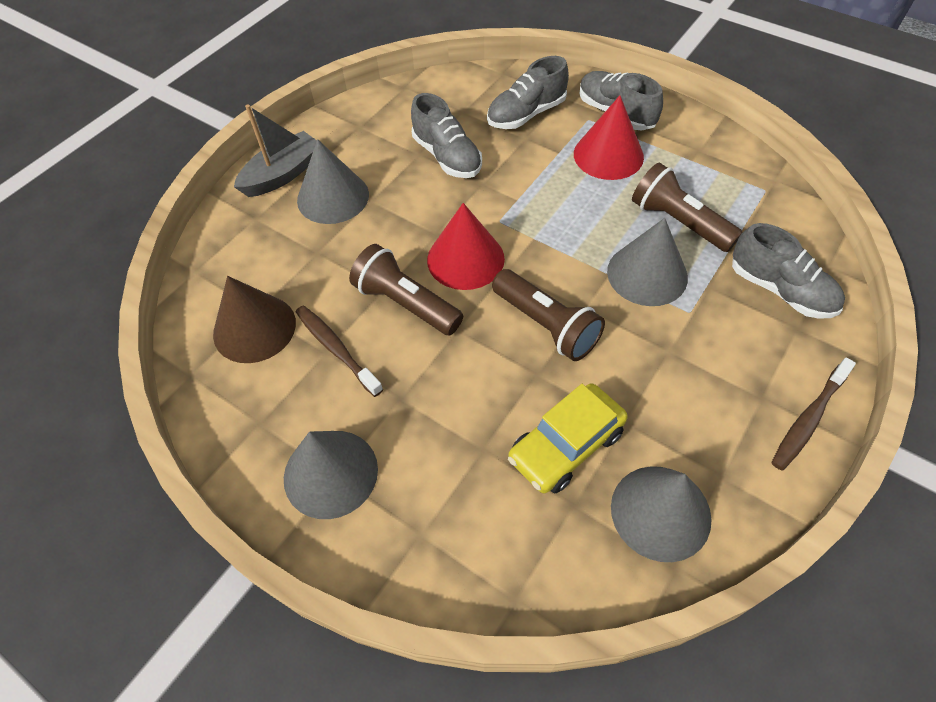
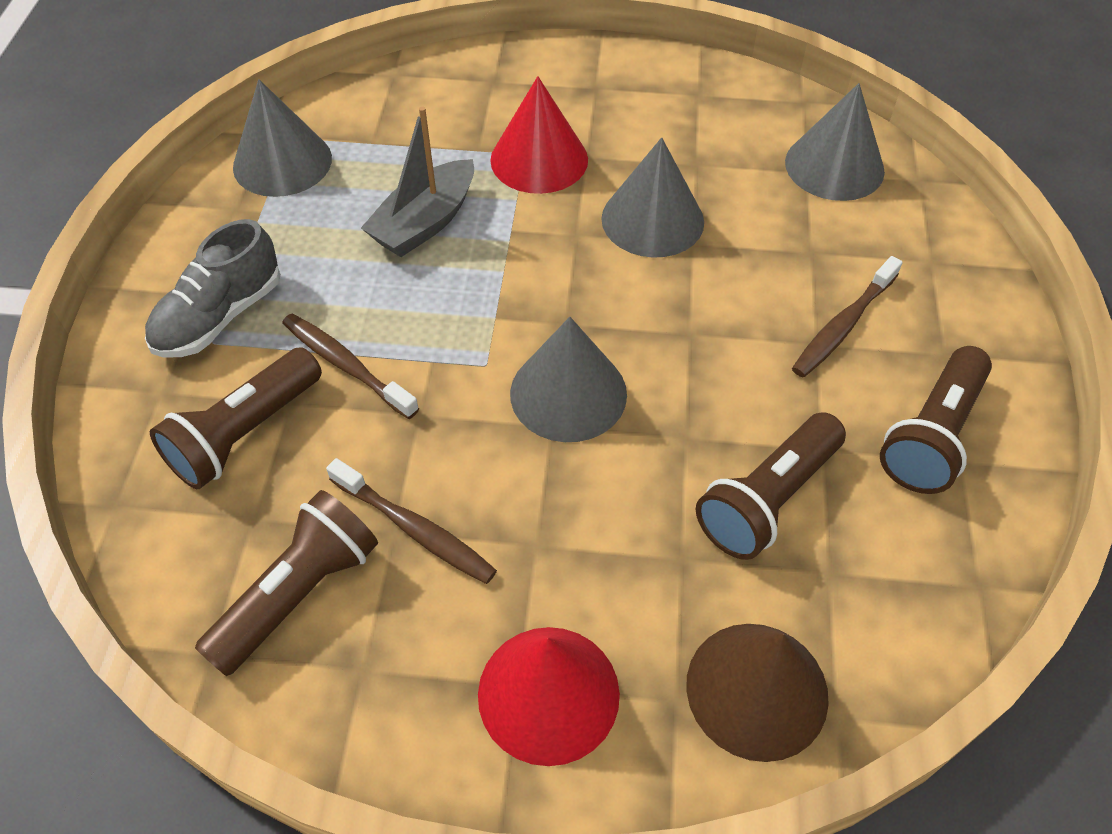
brown flashlight: 3 -> 4
brown toothbrush: 2 -> 3
grey shoe: 4 -> 1
yellow car: 1 -> 0

